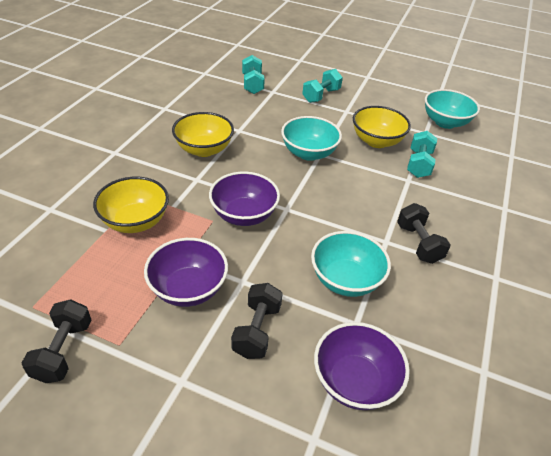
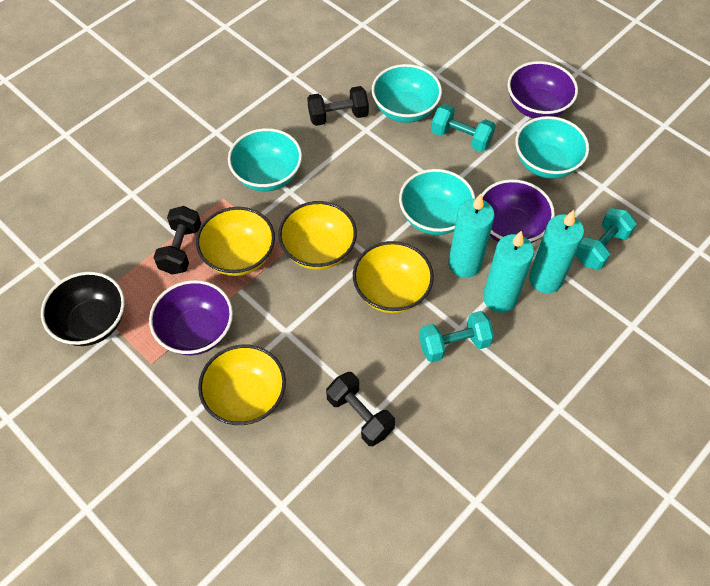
black bowl: 0 -> 1
turquoise bowl: 3 -> 4
turquoise candle: 0 -> 3
yellow bowl: 3 -> 4

